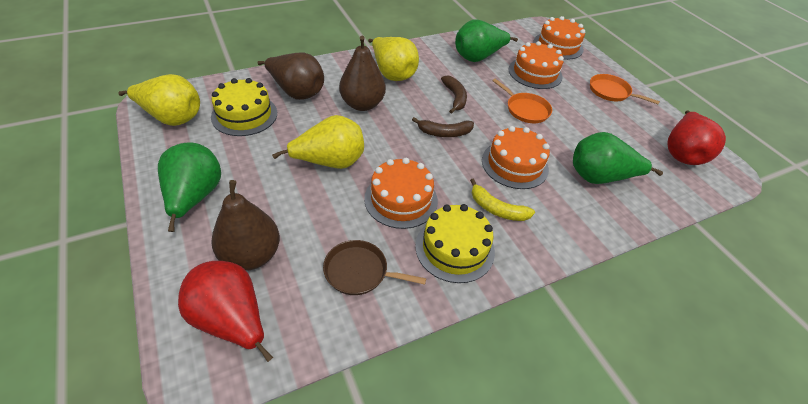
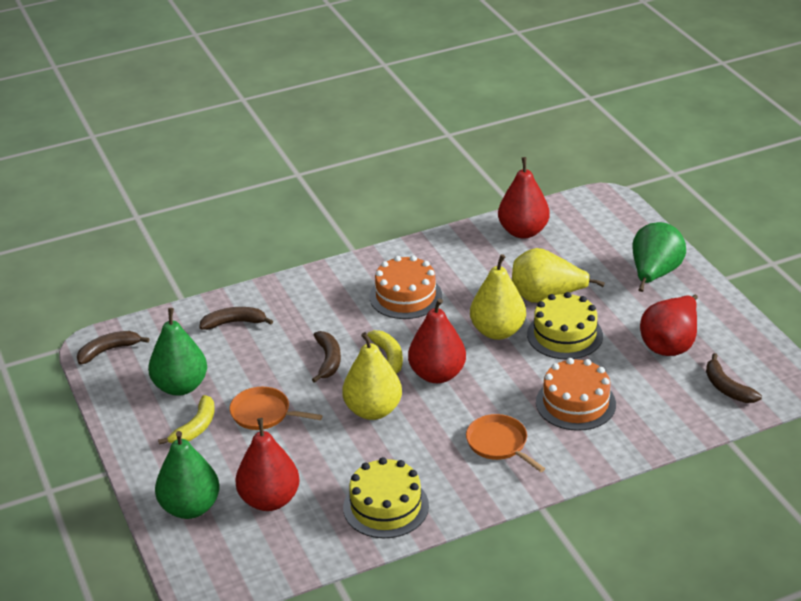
brown banana: 2 -> 4
brown pan: 1 -> 0
brown pear: 3 -> 0
orange cake: 4 -> 2
red pear: 2 -> 4
yellow banana: 1 -> 2

